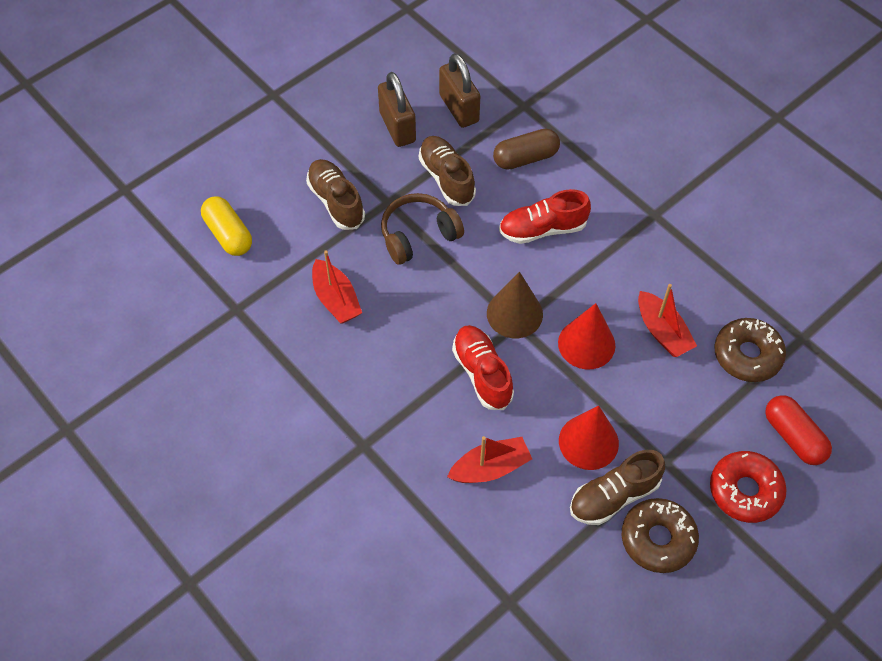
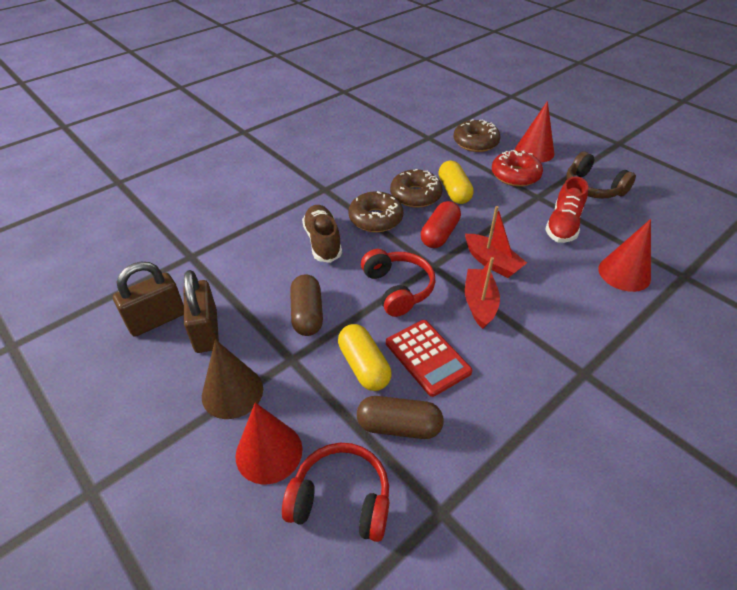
brown capsule: 1 -> 2
brown donut: 2 -> 3
brown shoe: 3 -> 1
red boat: 3 -> 2
red calculator: 0 -> 1
red cone: 2 -> 3
red headphones: 0 -> 2
red shoe: 2 -> 1
yellow capsule: 1 -> 2

